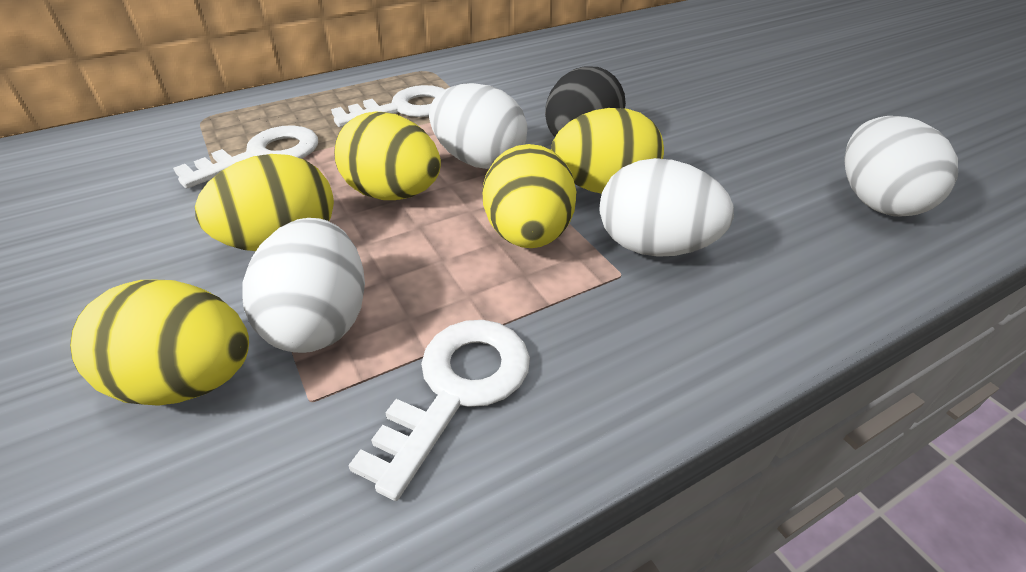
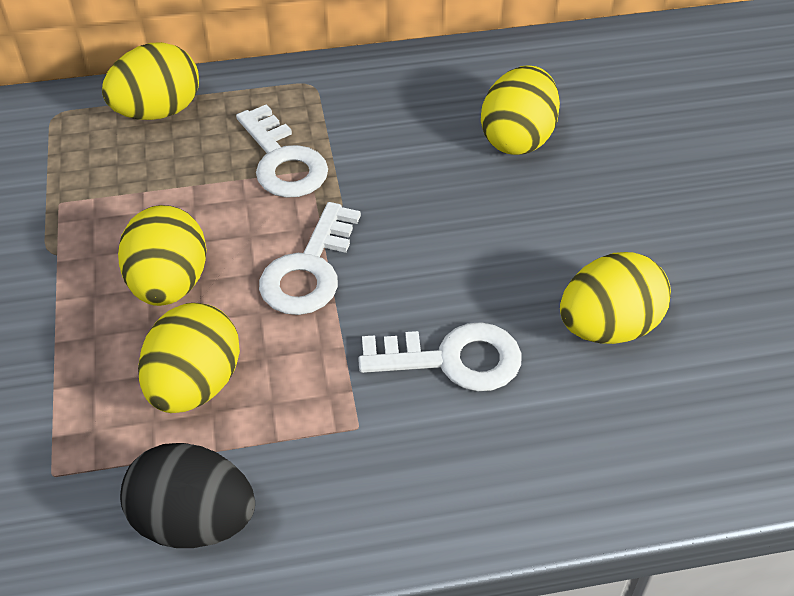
white egg: 4 -> 0

